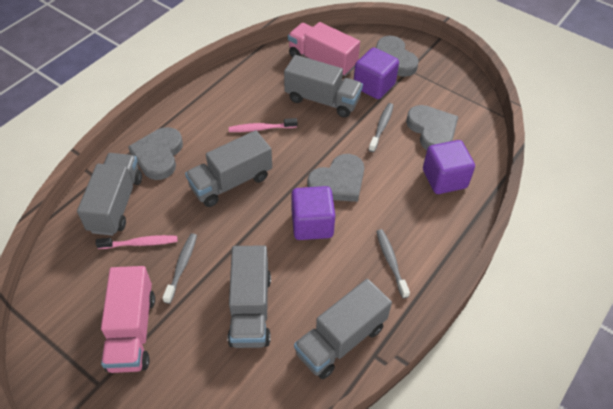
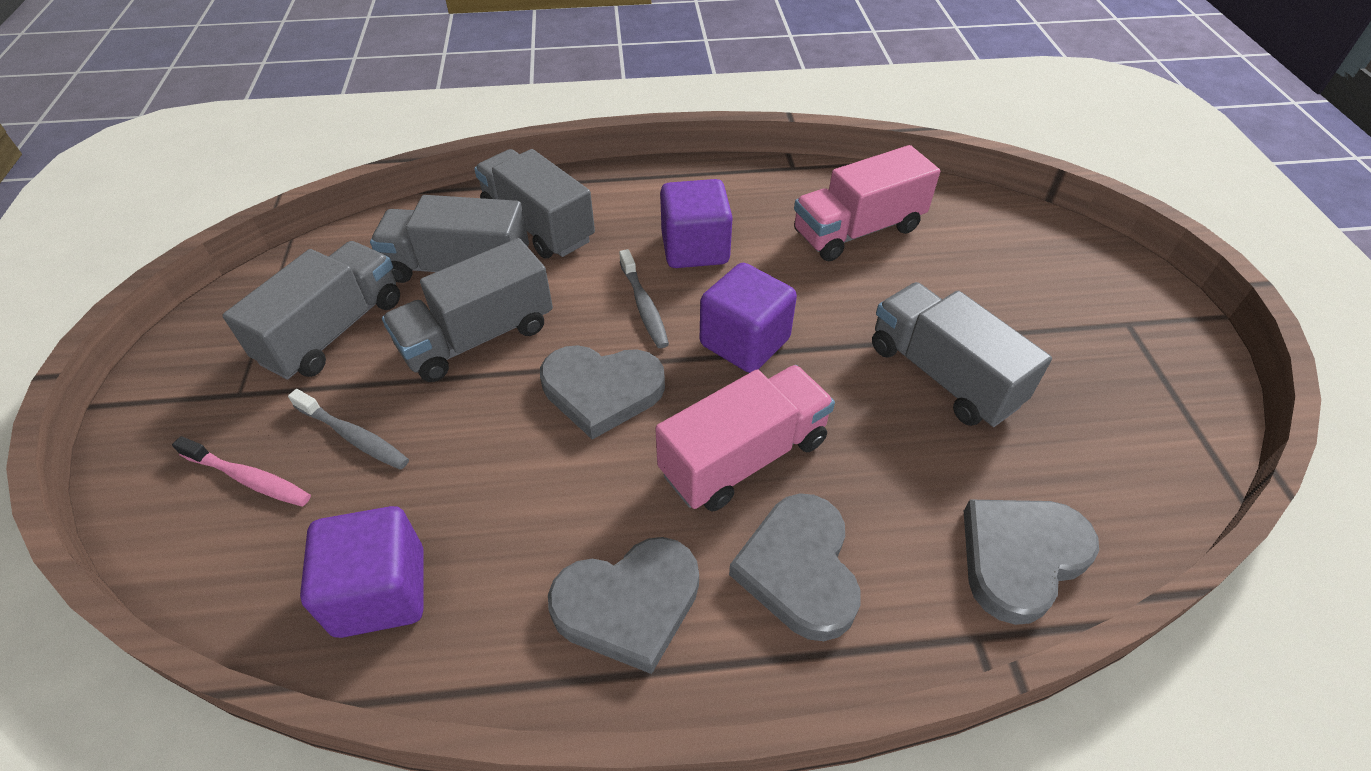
grey toothbrush: 3 -> 2
pink toothbrush: 2 -> 1

